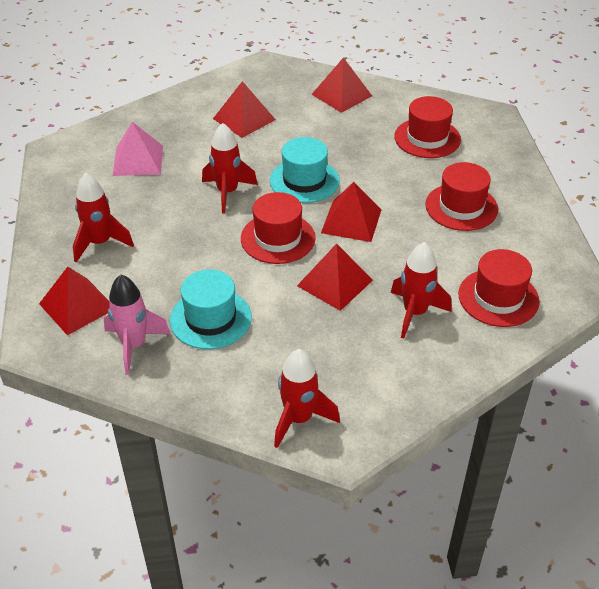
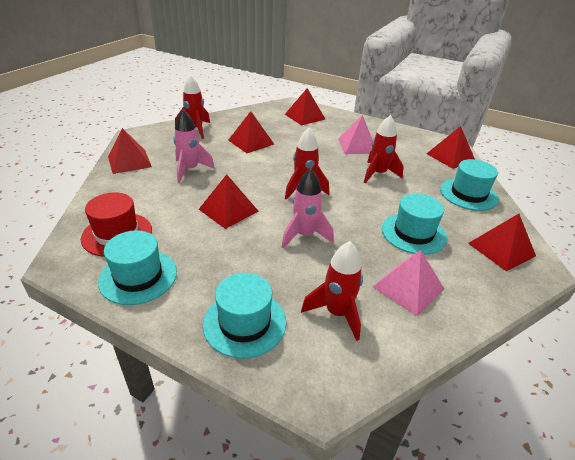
pink pyramid: 1 -> 2
pink rocket: 1 -> 2
red hat: 4 -> 1
red pyramid: 5 -> 6
turquoise hat: 2 -> 4

